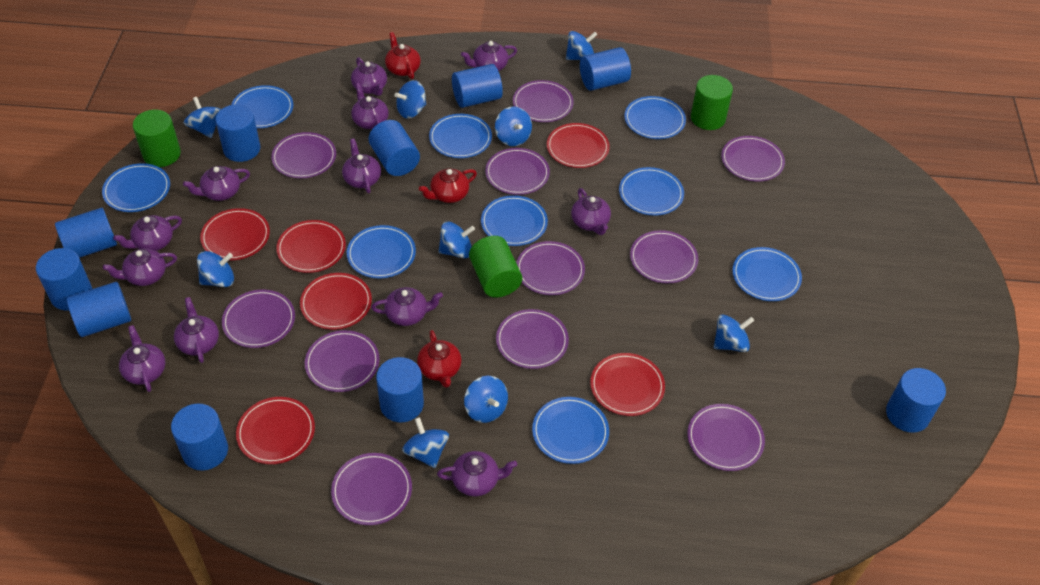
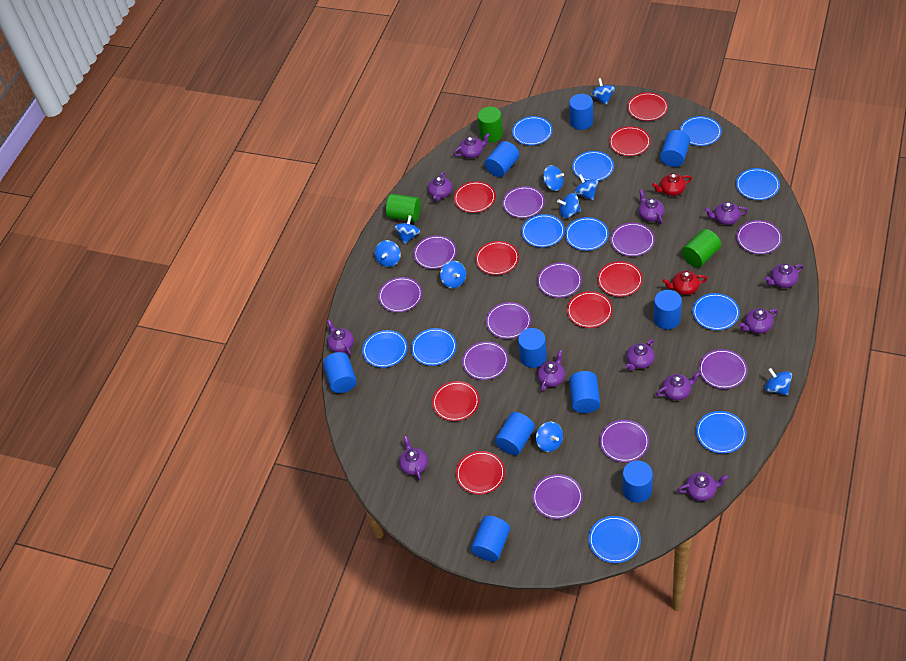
blue plate: 9 -> 11
red plate: 6 -> 8
red teapot: 3 -> 2

